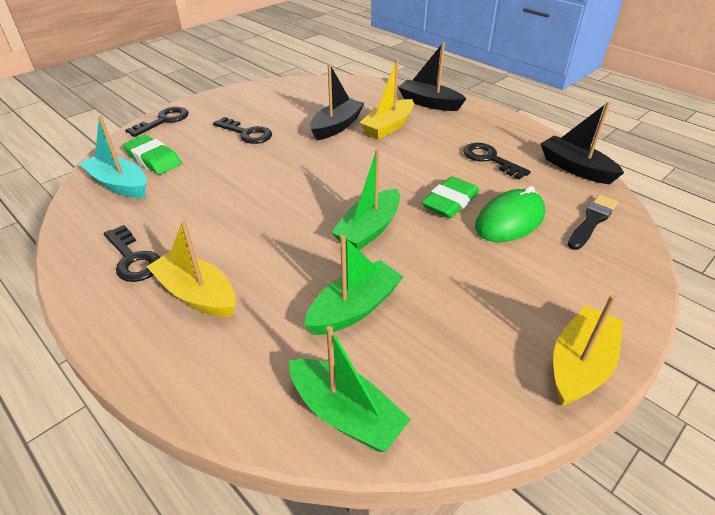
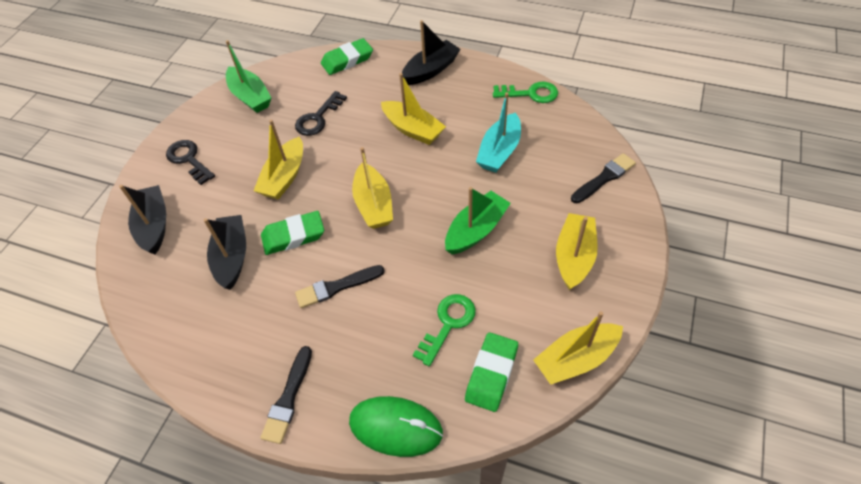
black brush: 1 -> 3
black key: 4 -> 2
green boat: 3 -> 2
green eraser: 2 -> 3
green key: 0 -> 2
yellow boat: 3 -> 5

